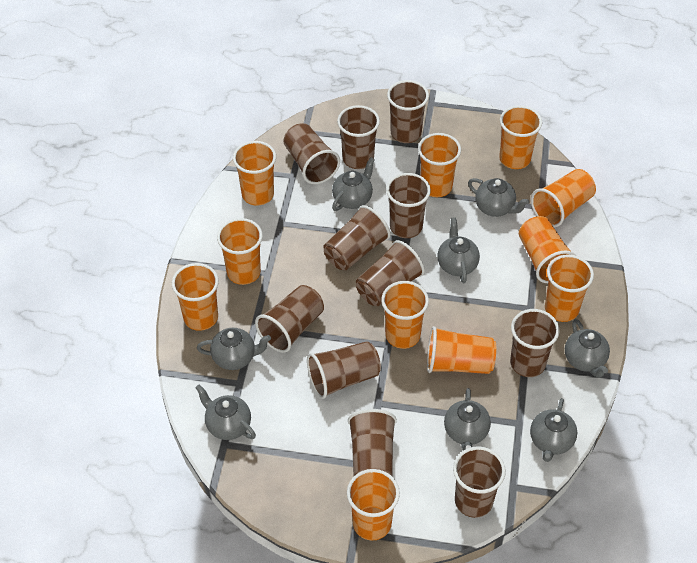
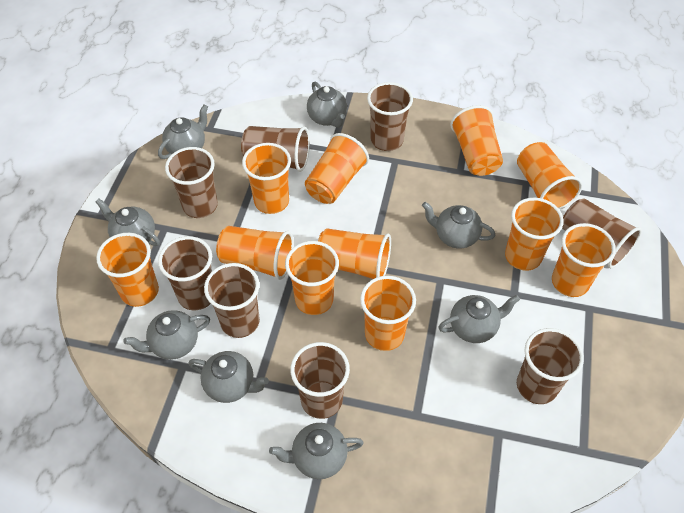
brown cup: 11 -> 8

